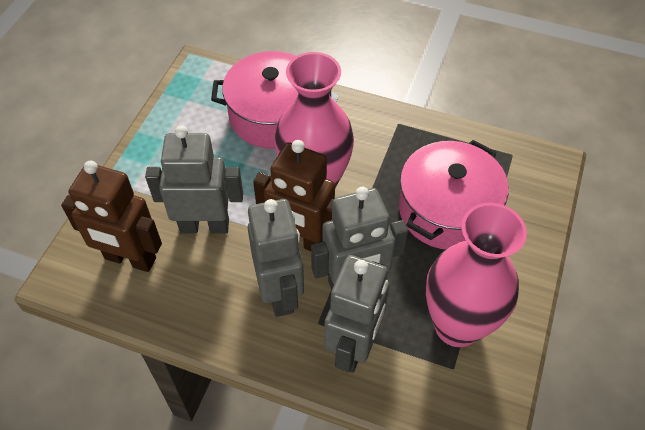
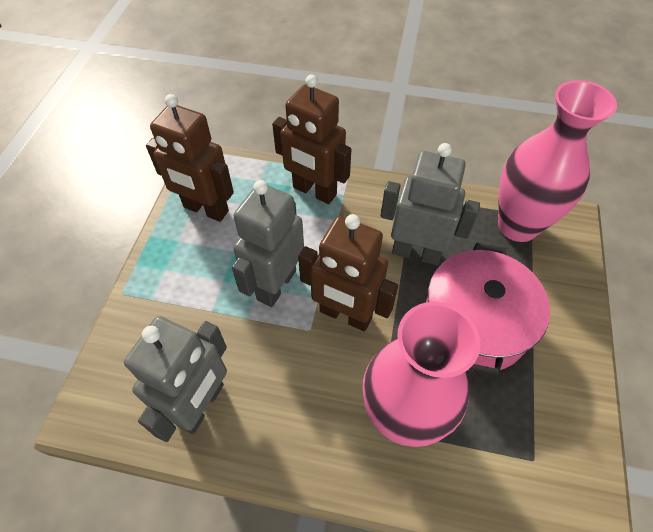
brown robot: 2 -> 3
grey robot: 4 -> 3
pink pot: 2 -> 1

